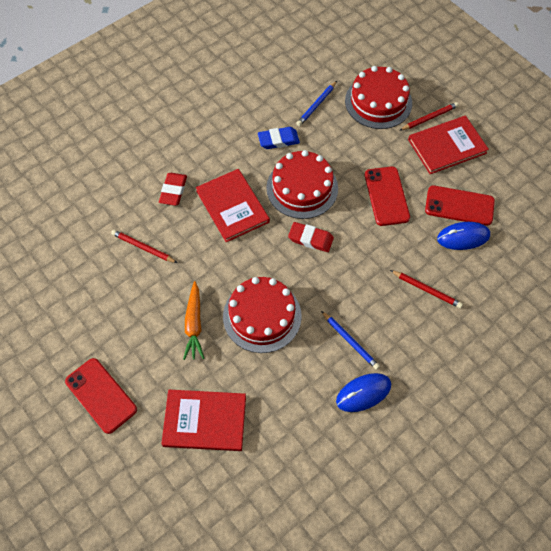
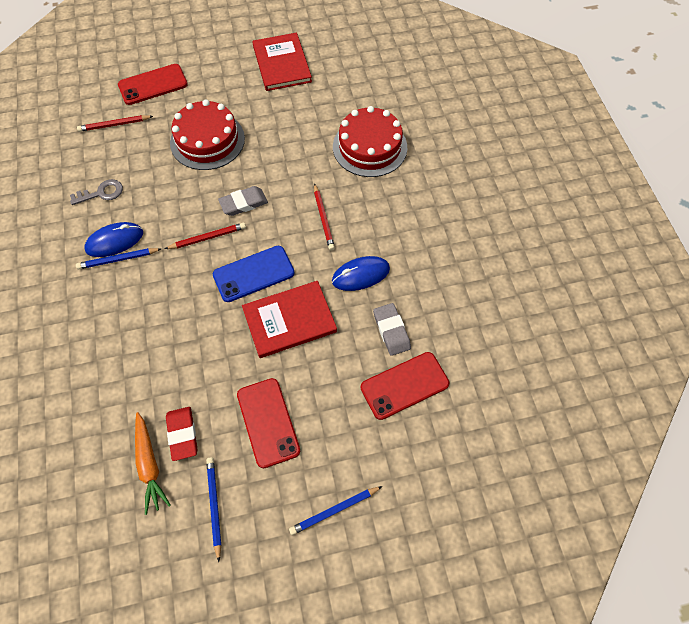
blue eraser: 1 -> 0
blue pencil: 2 -> 3
blue phone: 0 -> 1
grey eraser: 0 -> 2
grey key: 0 -> 1
red book: 3 -> 2
red cake: 3 -> 2
red eraser: 2 -> 1

